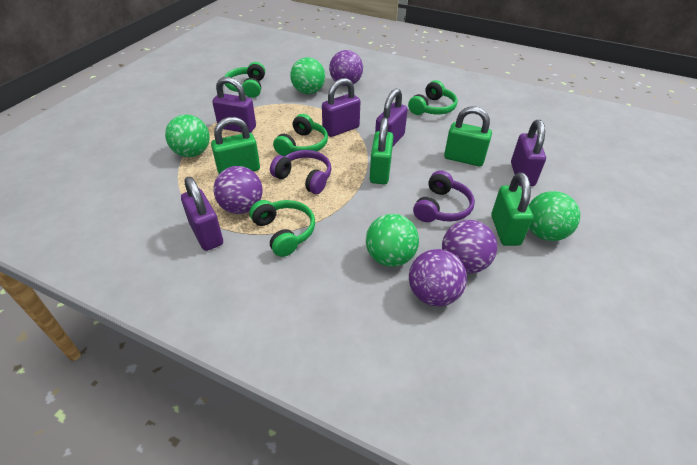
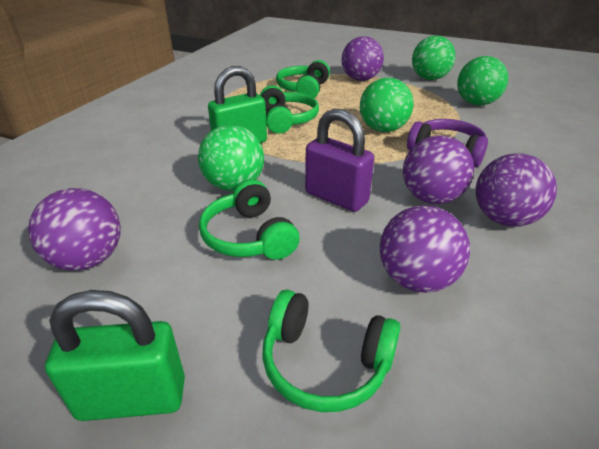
green padlock: 4 -> 2
purple ball: 4 -> 5
purple headphones: 2 -> 1
purple padlock: 5 -> 1

